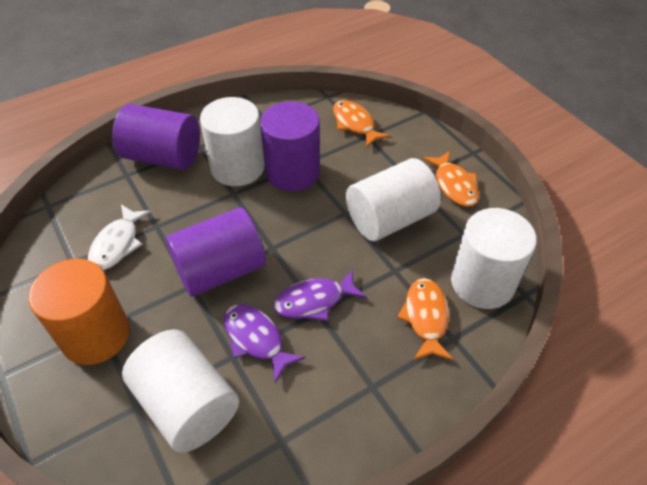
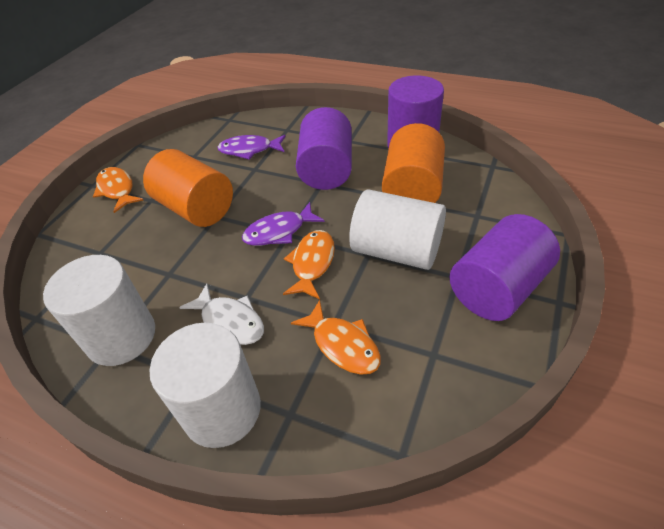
orange cylinder: 1 -> 2
white cylinder: 4 -> 3

